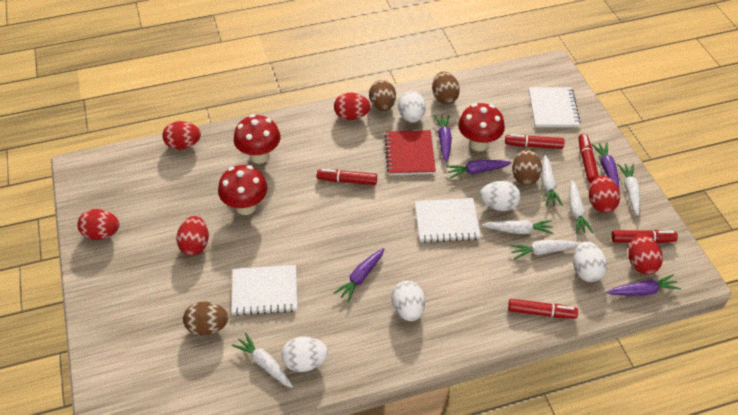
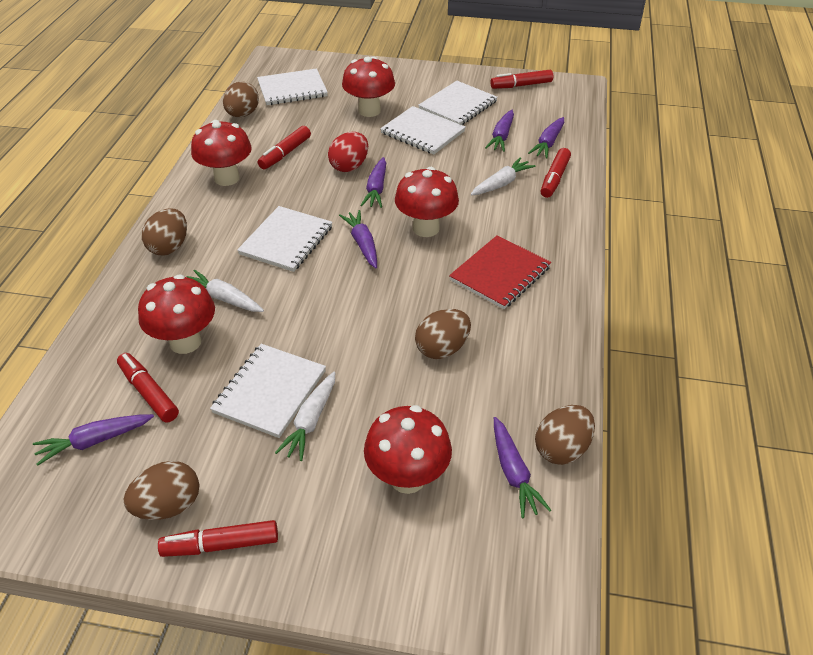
brown egg: 4 -> 5
purple carrot: 5 -> 6
red egg: 6 -> 1
red mushroom: 3 -> 5
white carrot: 6 -> 3
white egg: 5 -> 0
white notebook: 3 -> 5

